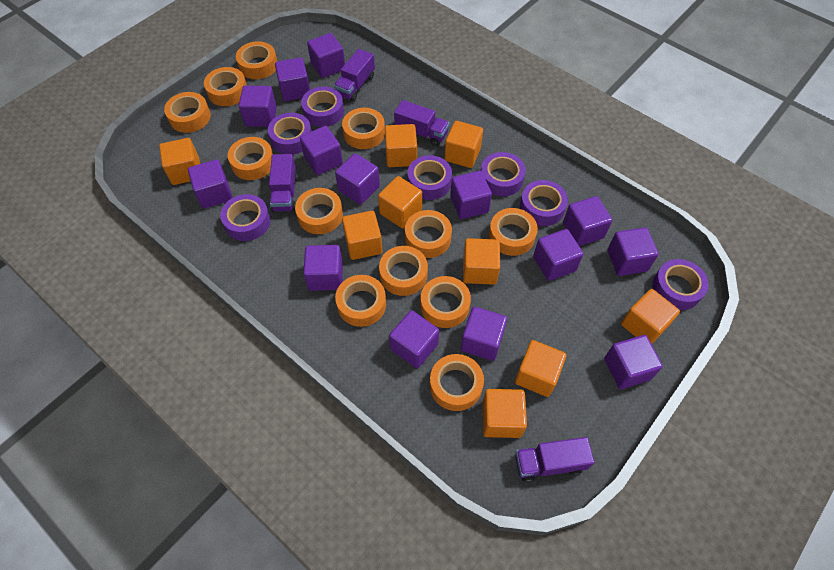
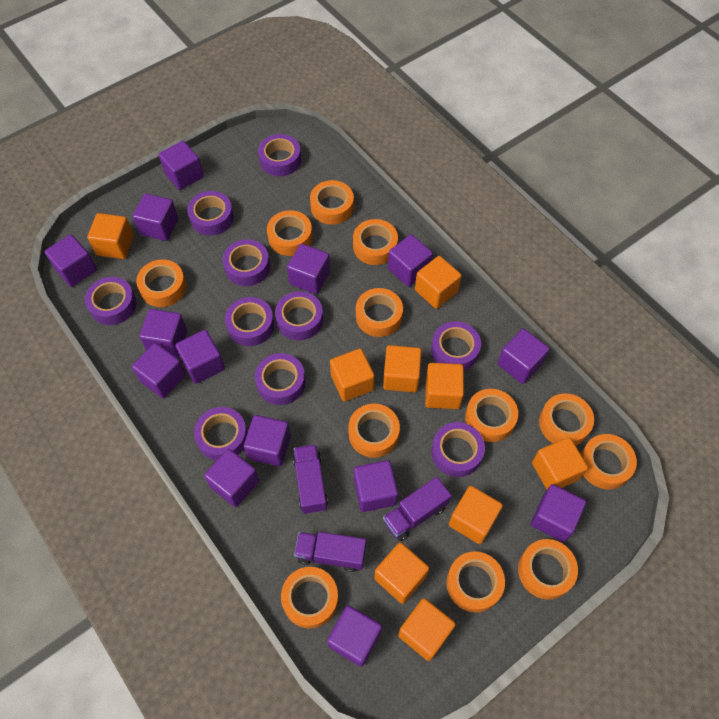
purple tape: 7 -> 10
purple truck: 4 -> 3

